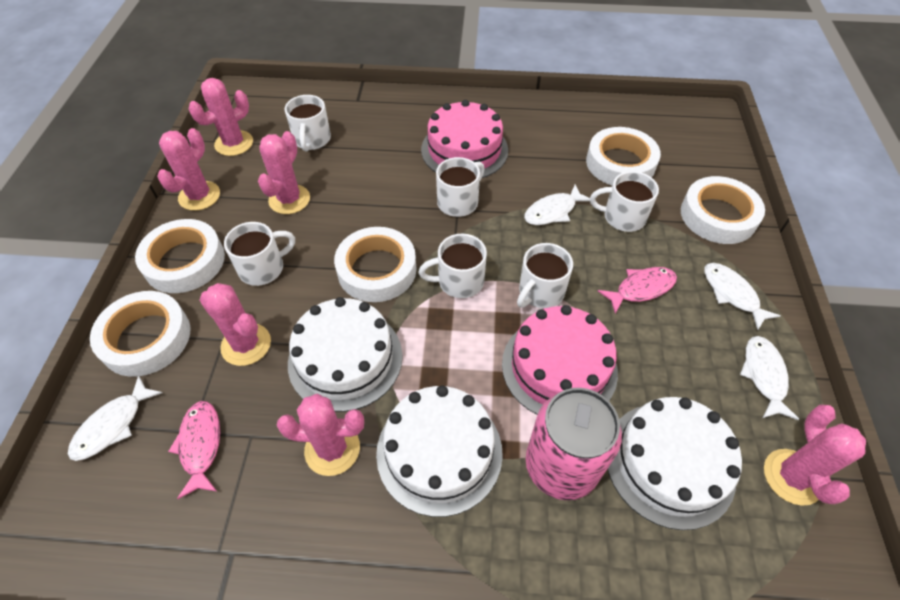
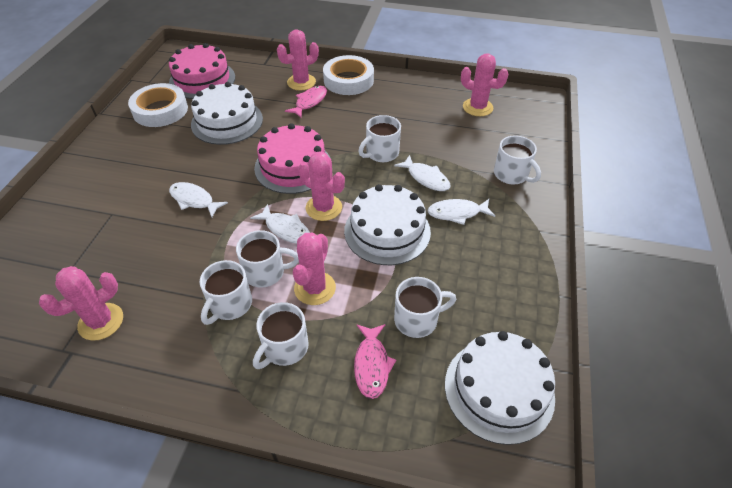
pink cactus: 6 -> 5
pink can: 1 -> 0
white tape: 5 -> 2

